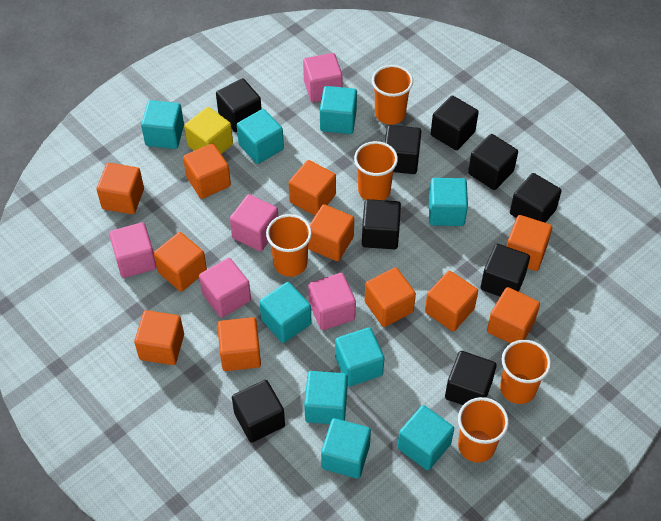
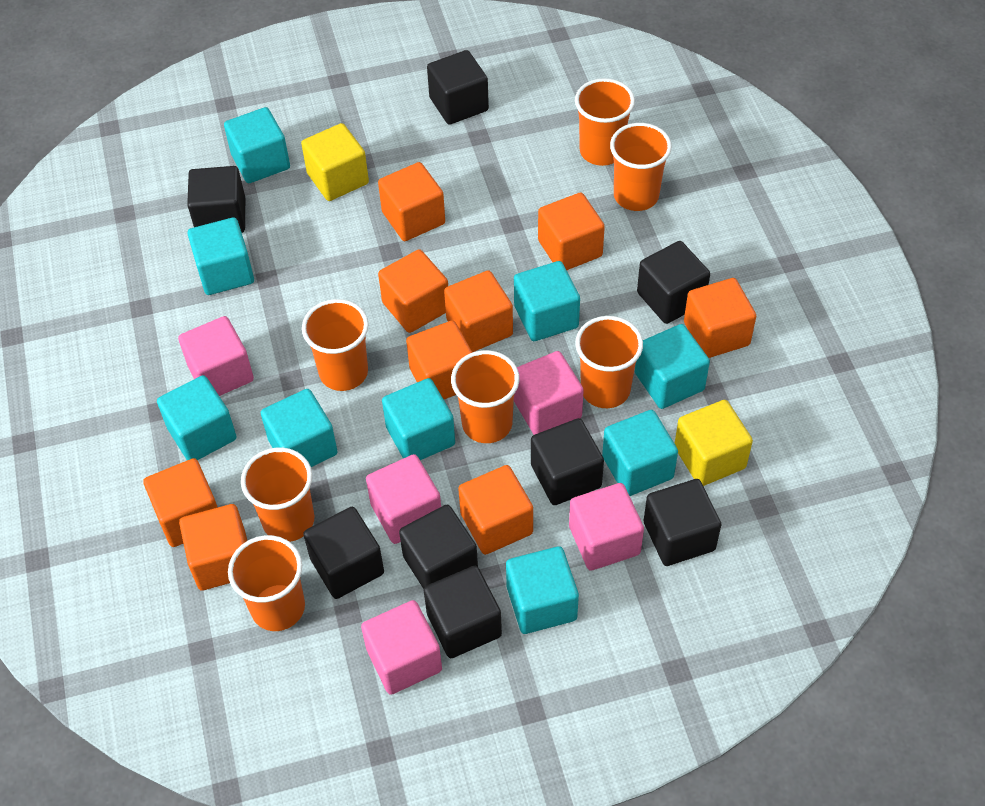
black cube: 9 -> 8
orange cube: 11 -> 9
orange cup: 5 -> 7
yellow cube: 1 -> 2

